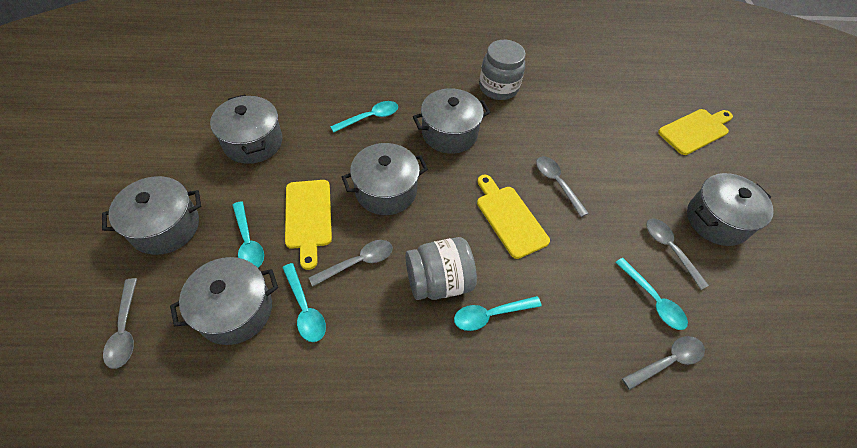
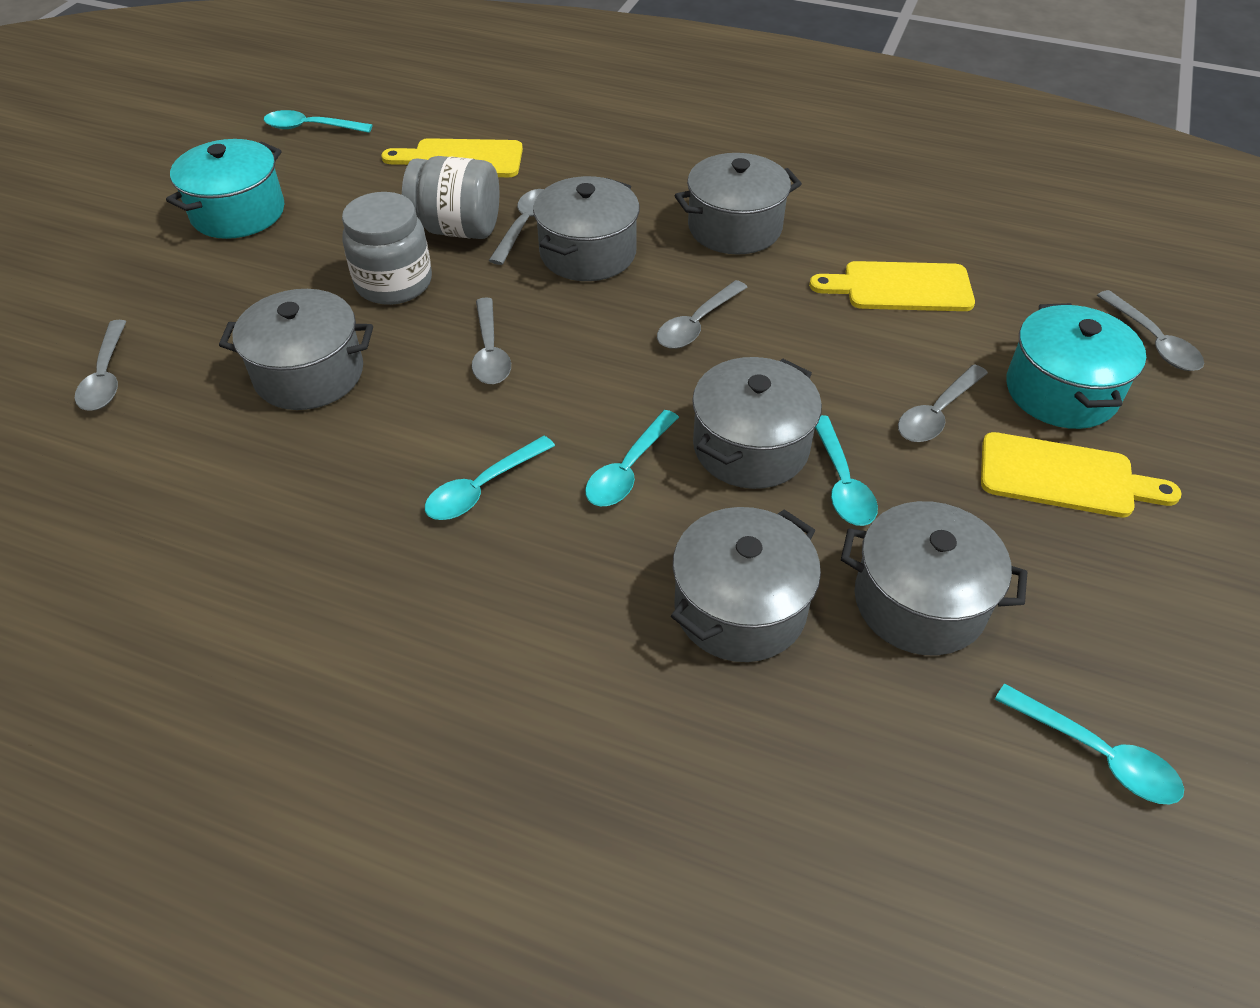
grey spoon: 5 -> 6
turquoise pot: 0 -> 2

